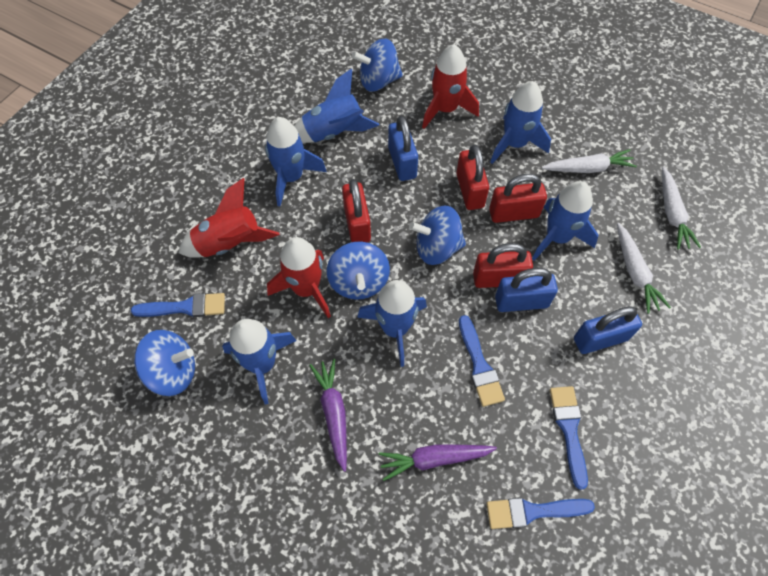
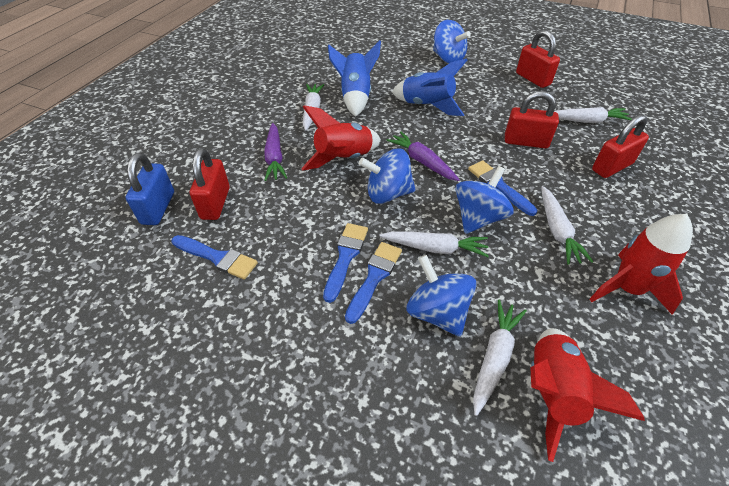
blue padlock: 3 -> 1
blue rocket: 6 -> 2
white carrot: 3 -> 5

